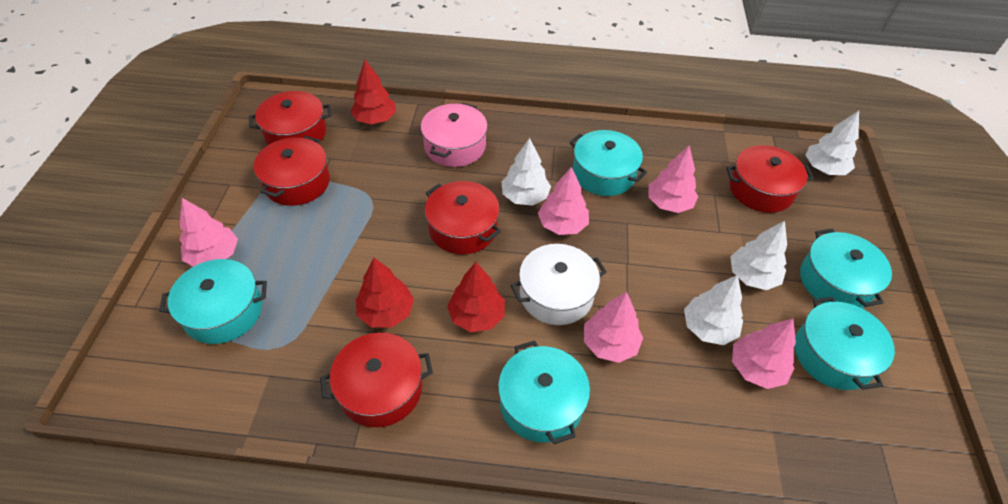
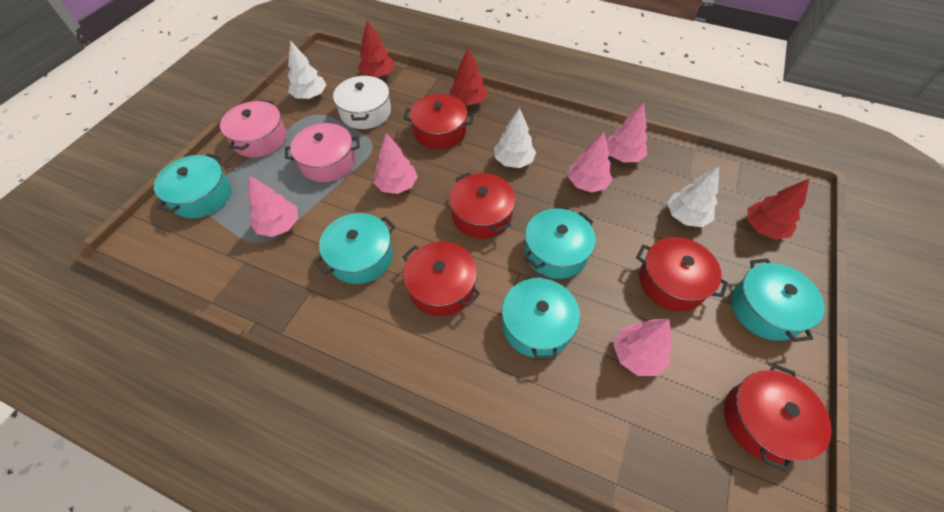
pink pot: 1 -> 2
white tree: 4 -> 3

